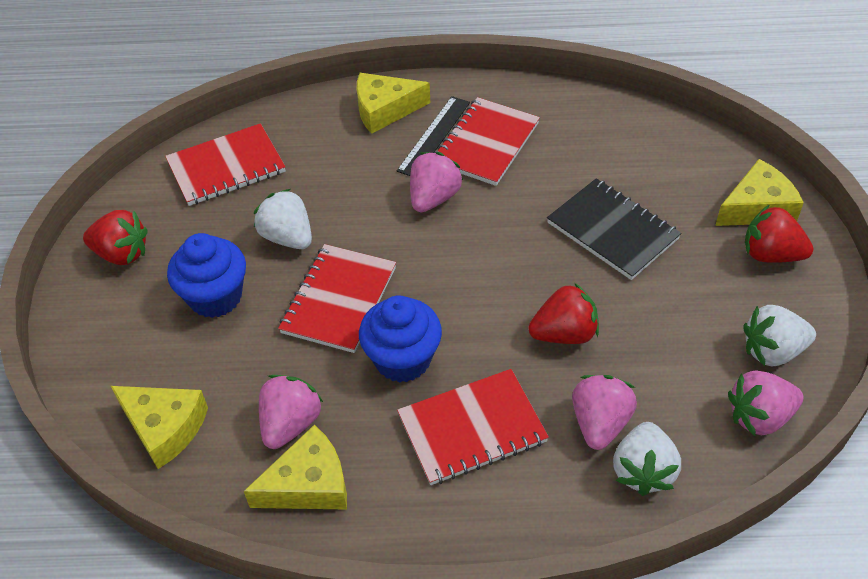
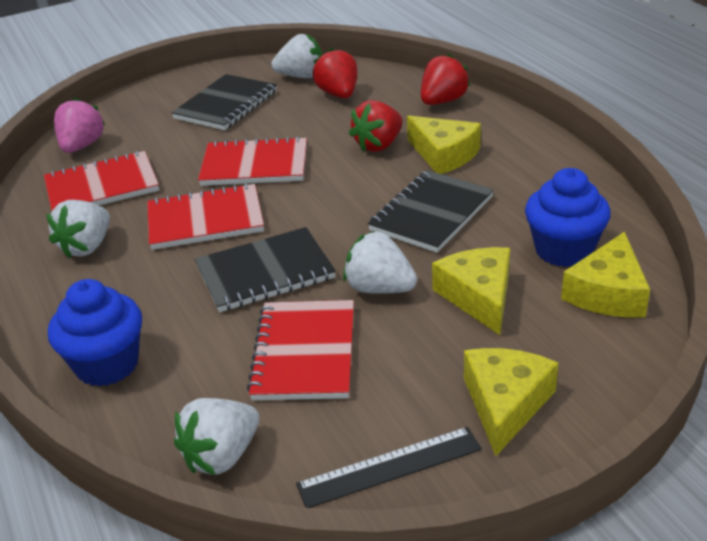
black notebook: 1 -> 3
pink strawberry: 4 -> 1
white strawberry: 3 -> 4

